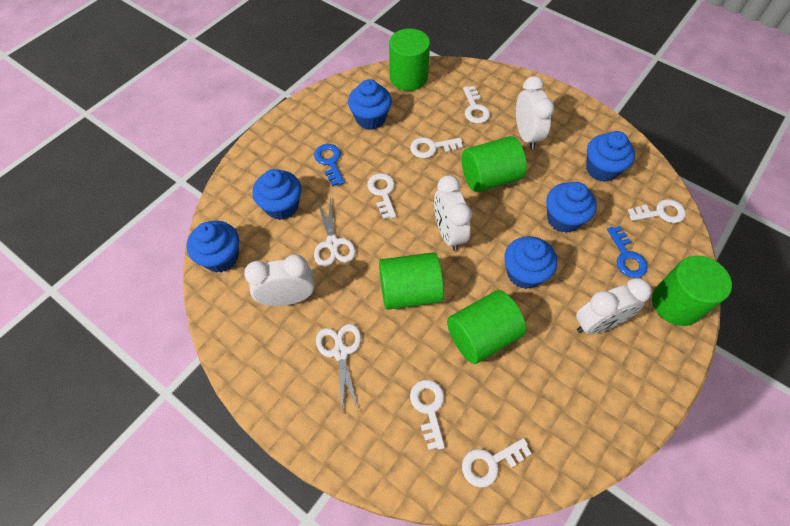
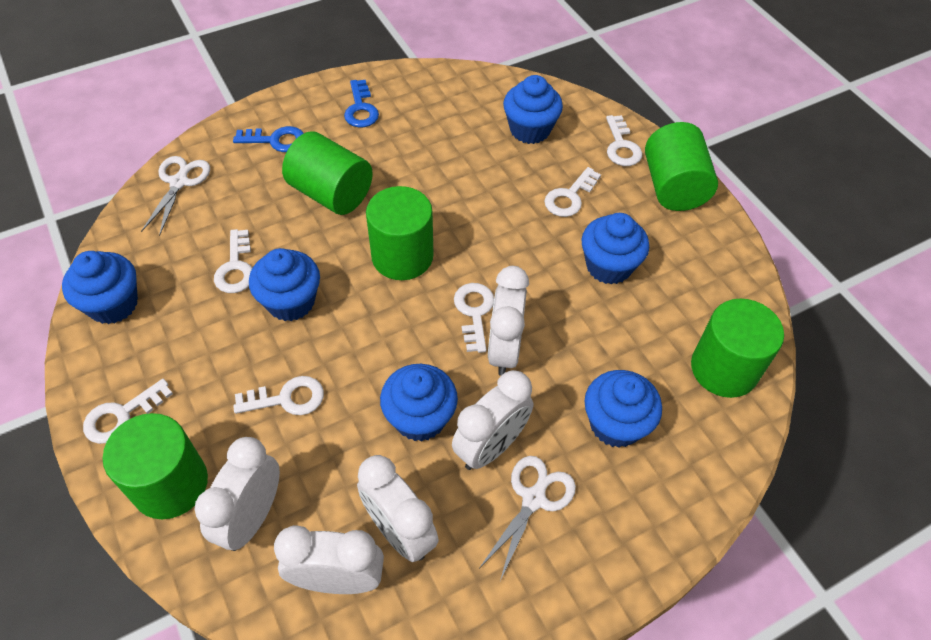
white clock: 4 -> 5

